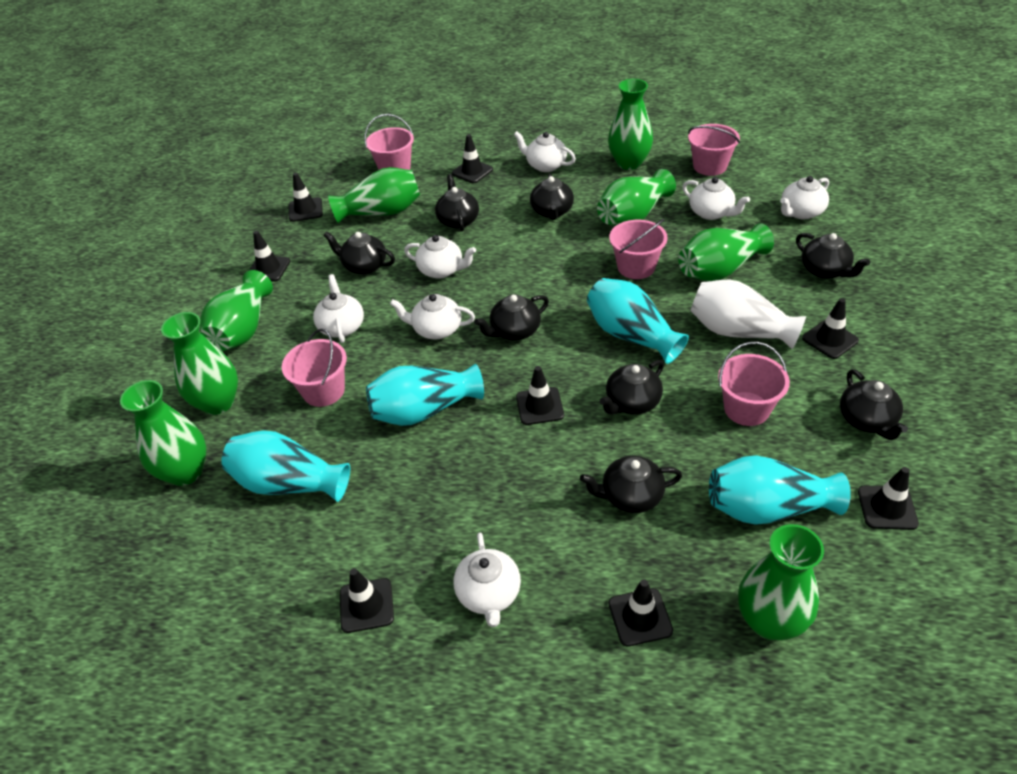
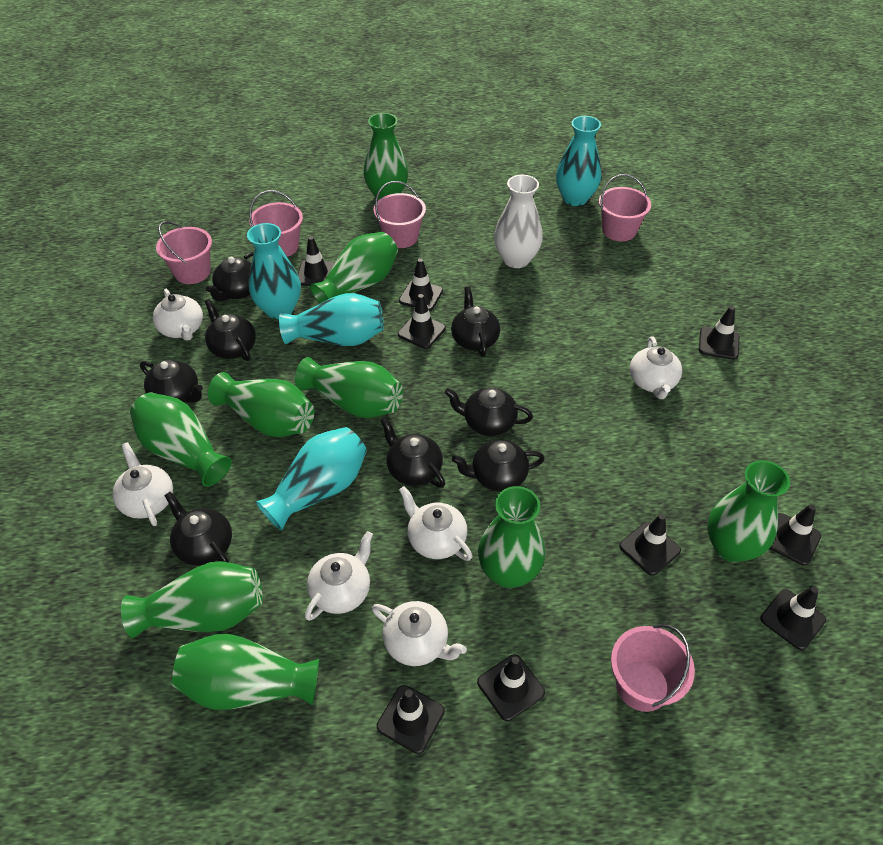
black traffic cone: 8 -> 9
green vase: 8 -> 9
white teapot: 7 -> 6

